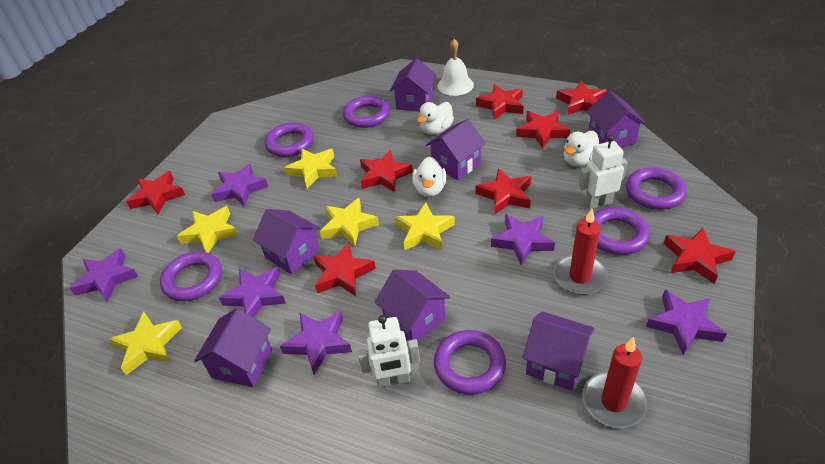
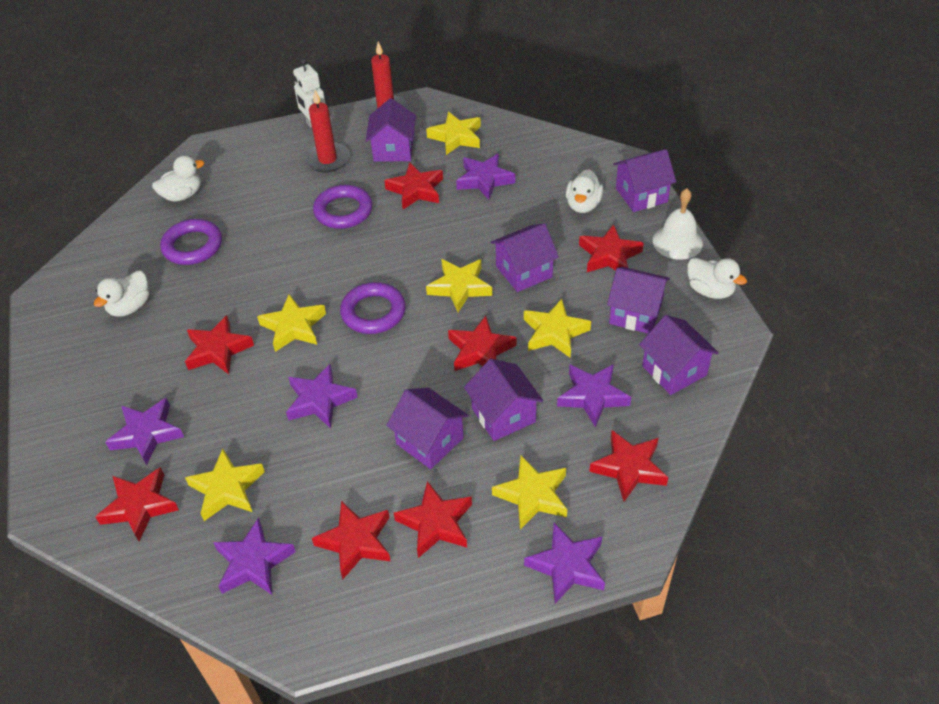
purple ring: 6 -> 3
white duck: 3 -> 4
white robot: 2 -> 1
yellow star: 5 -> 6

